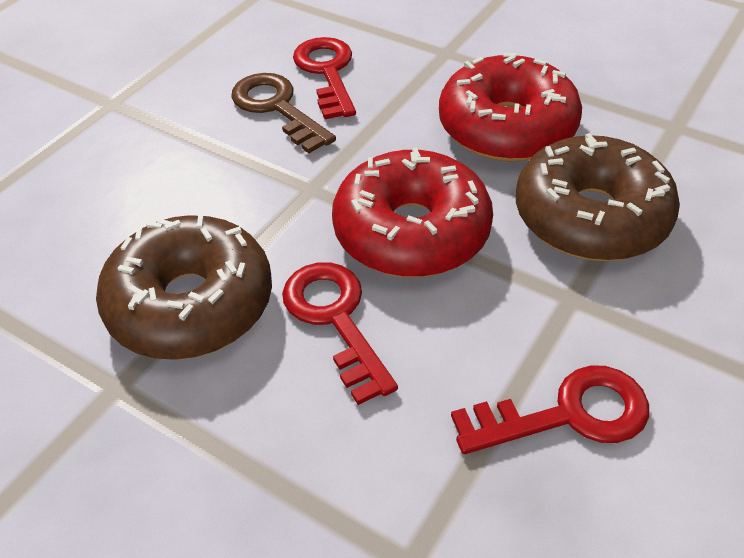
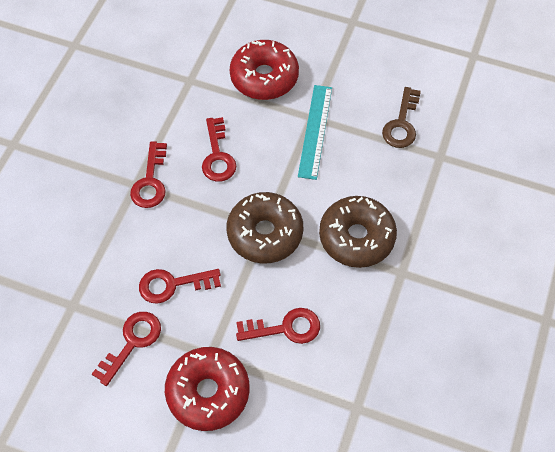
red key: 3 -> 5
turquoise ruler: 0 -> 1

